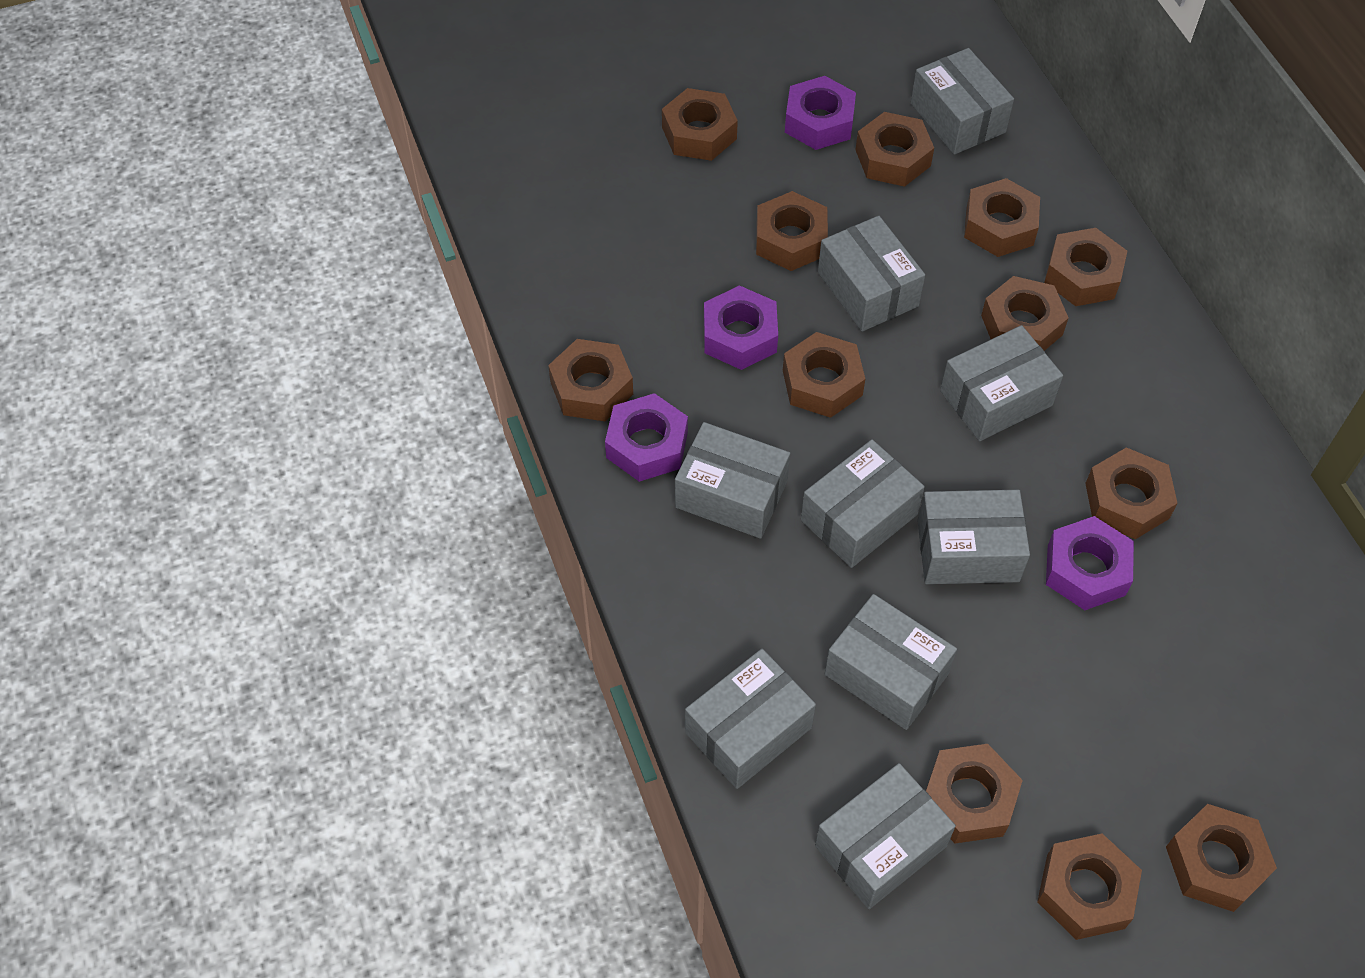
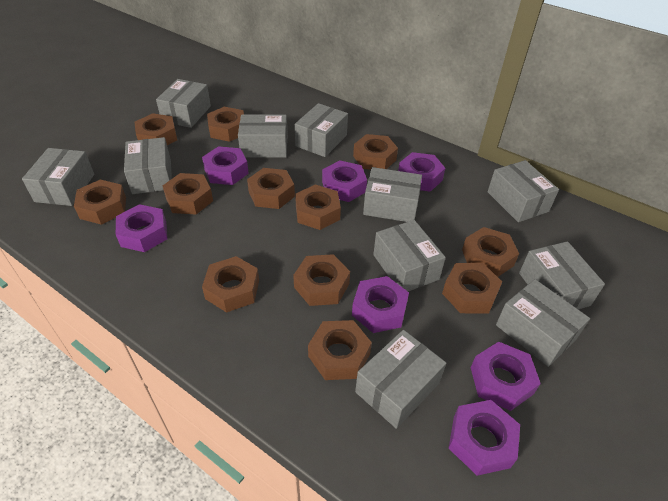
grey box: 9 -> 11
purple nut: 4 -> 7

